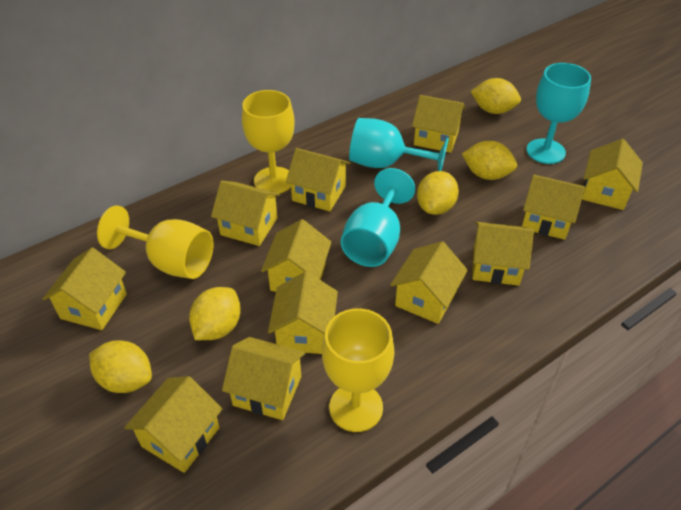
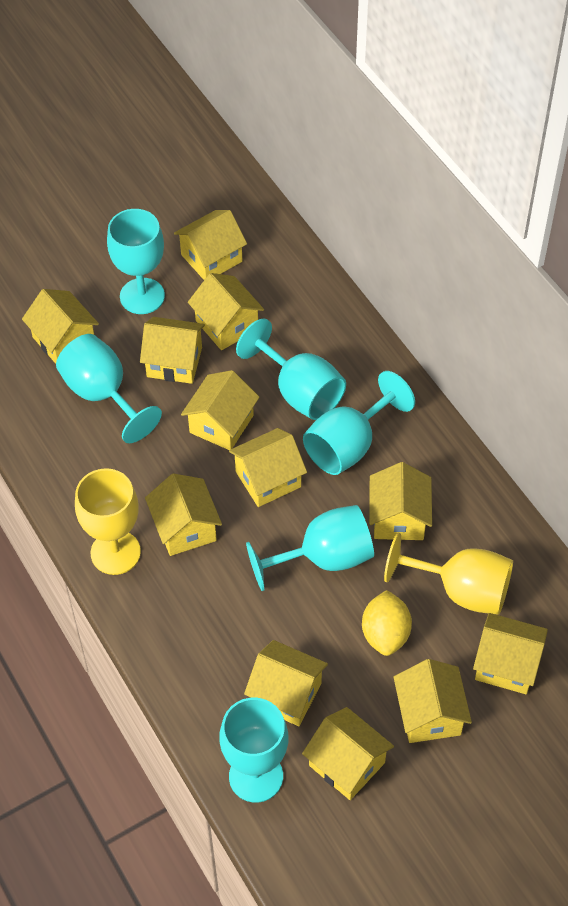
turquoise goblet: 3 -> 6
yellow goblet: 3 -> 2
yellow lemon: 5 -> 1

